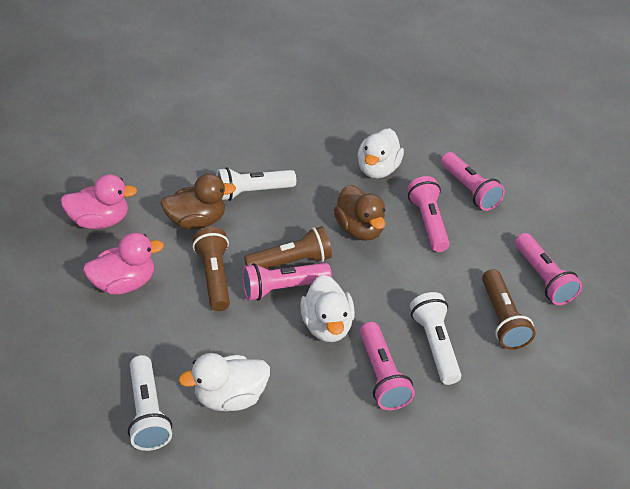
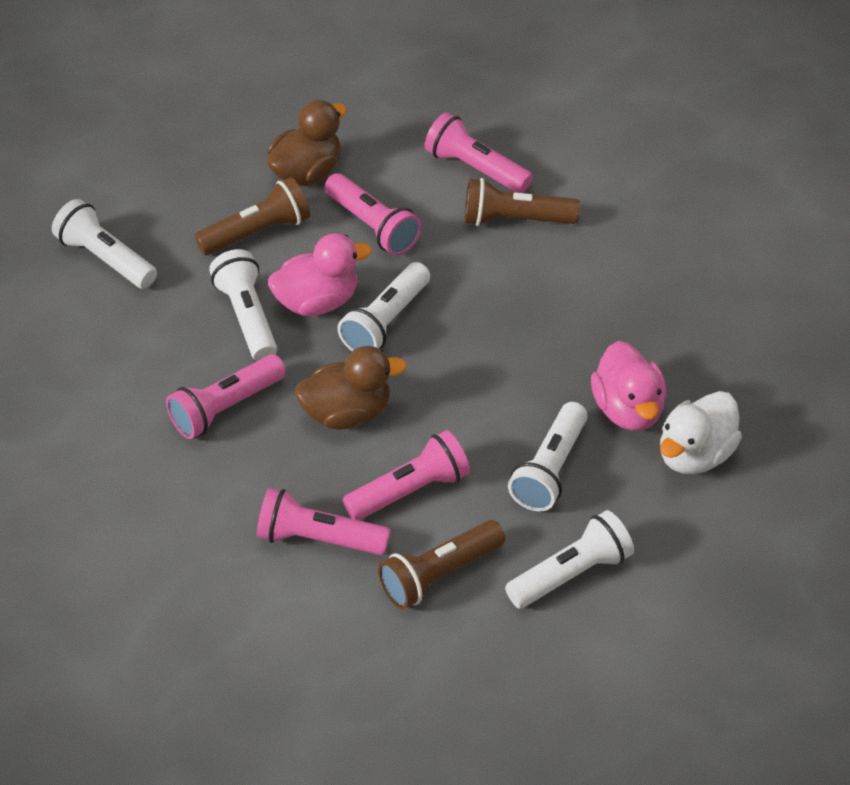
white duck: 3 -> 1
white flashlight: 3 -> 5

